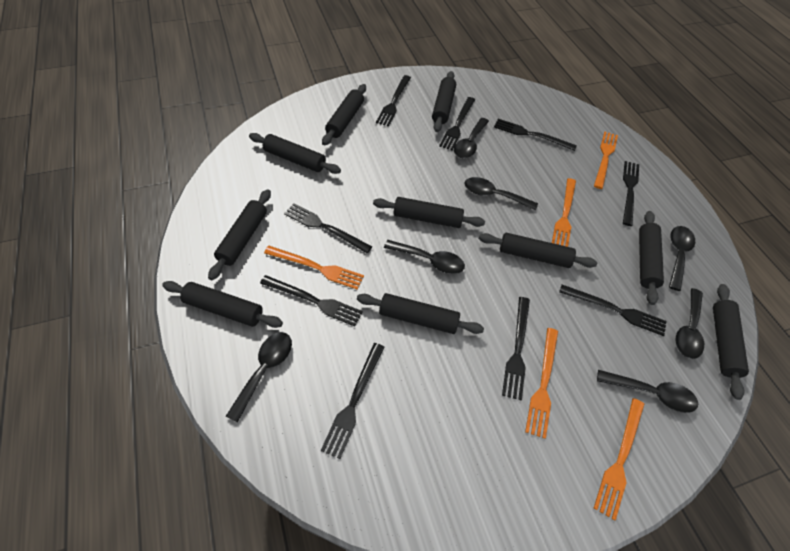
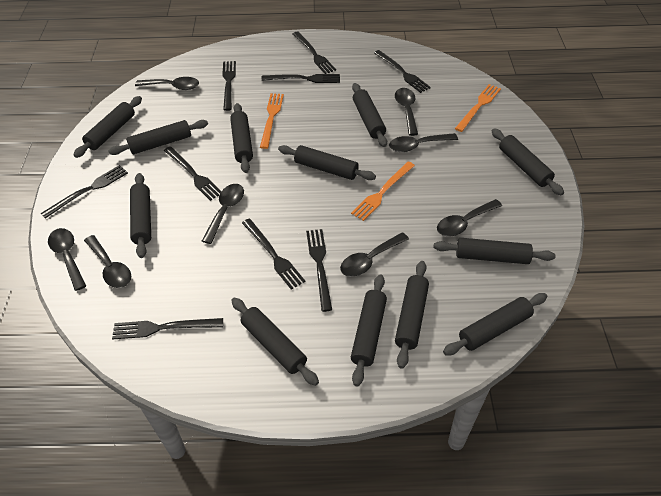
black rolling pin: 10 -> 12
black spoon: 7 -> 8
orange fork: 5 -> 3

